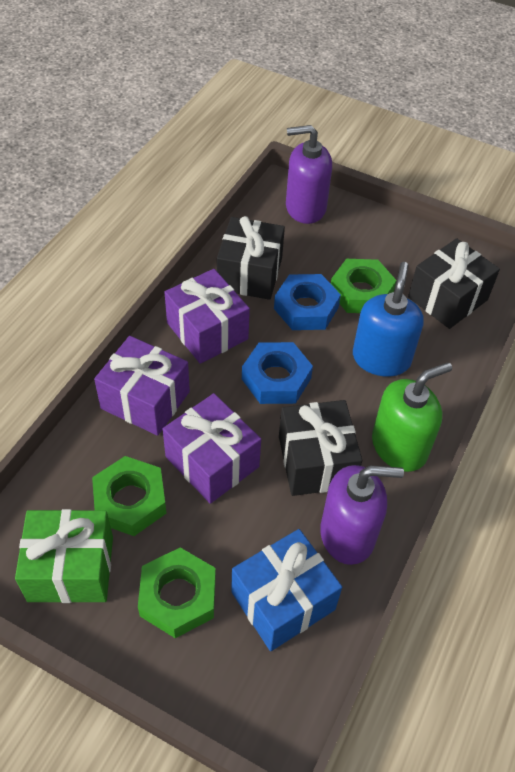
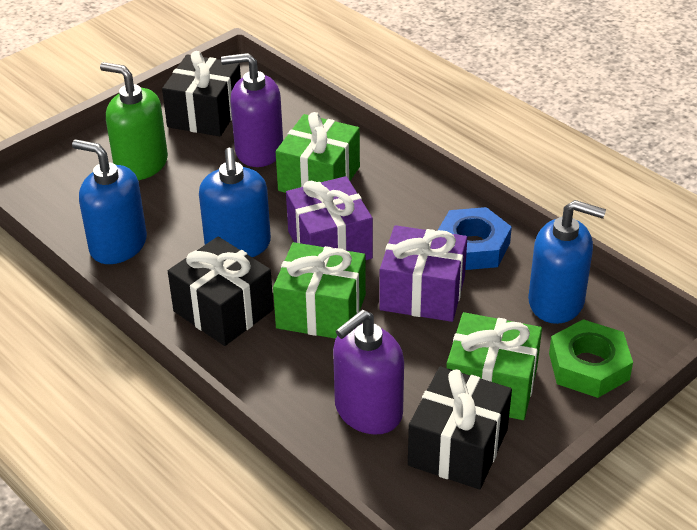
blue gift: 1 -> 0
blue nut: 2 -> 1
blue soap dispenser: 1 -> 3
green gift: 1 -> 3
green nut: 3 -> 1
purple gift: 3 -> 2

